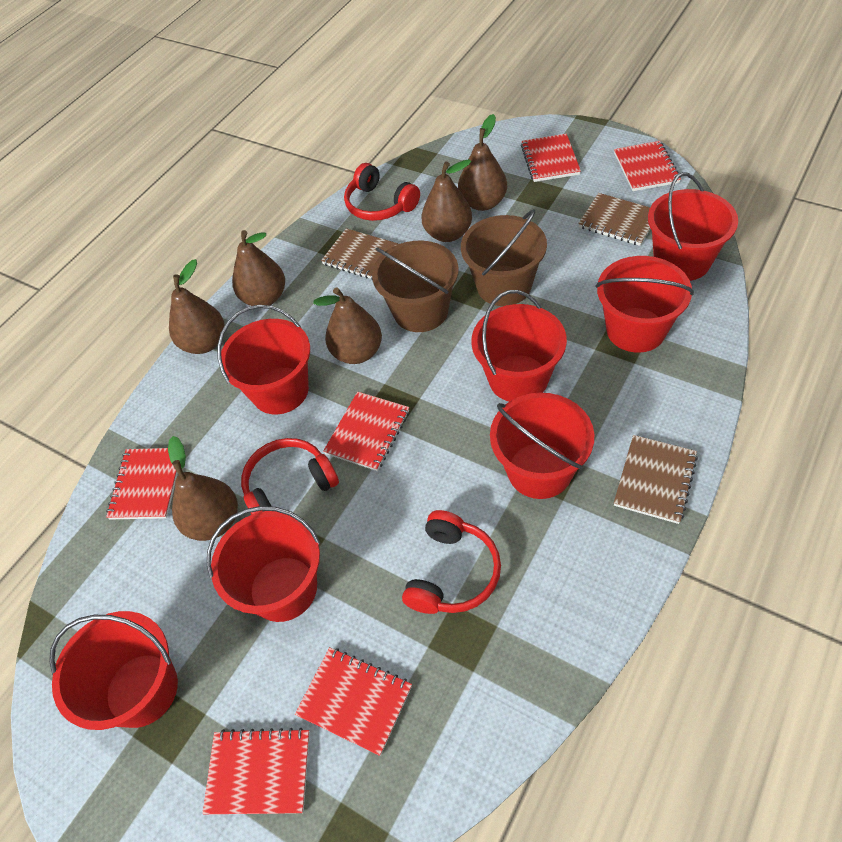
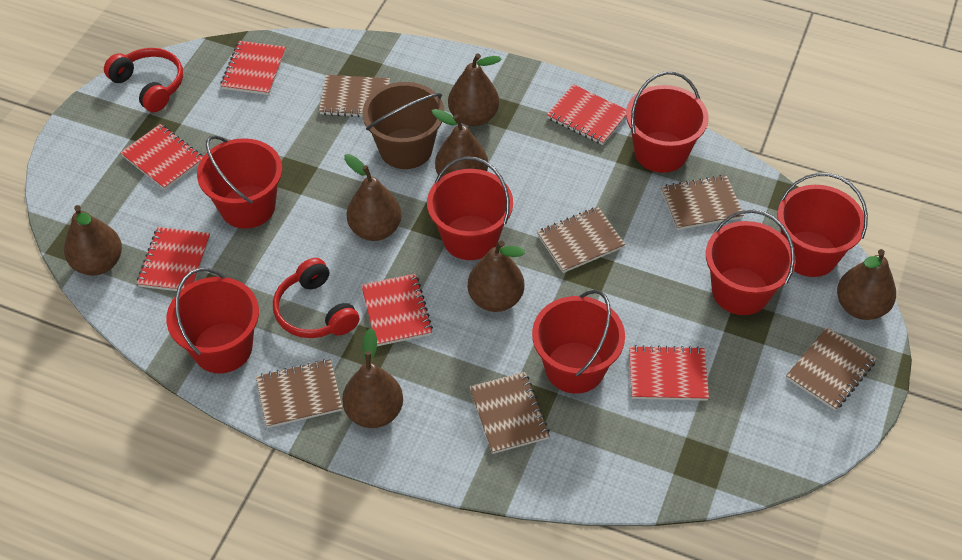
brown bucket: 2 -> 1
brown notebook: 3 -> 6
brown pear: 6 -> 7
red headphones: 3 -> 2

